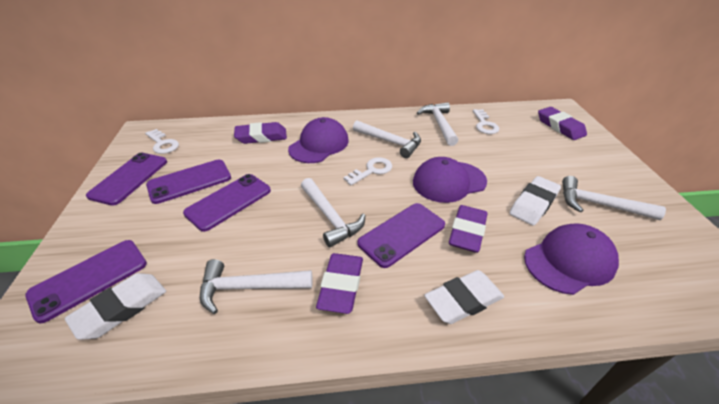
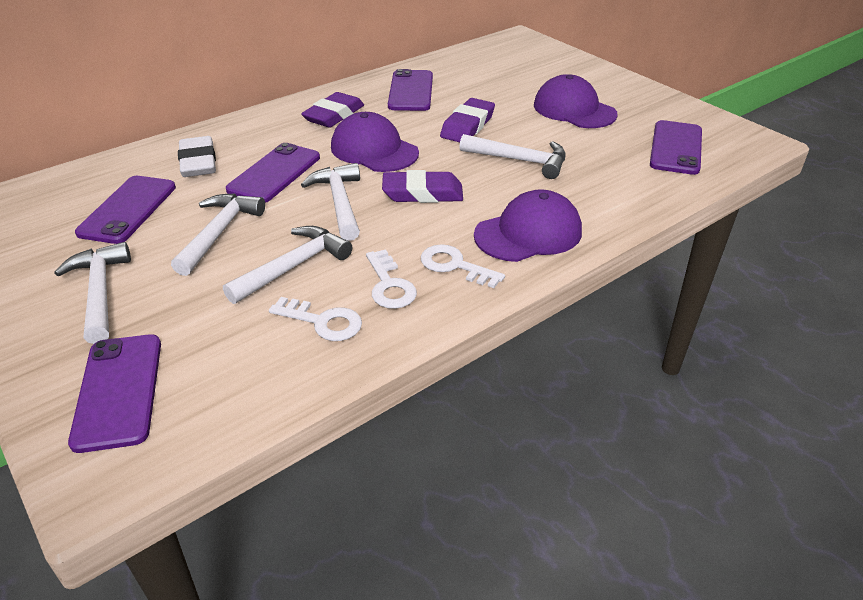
purple eraser: 4 -> 3
white eraser: 3 -> 1

